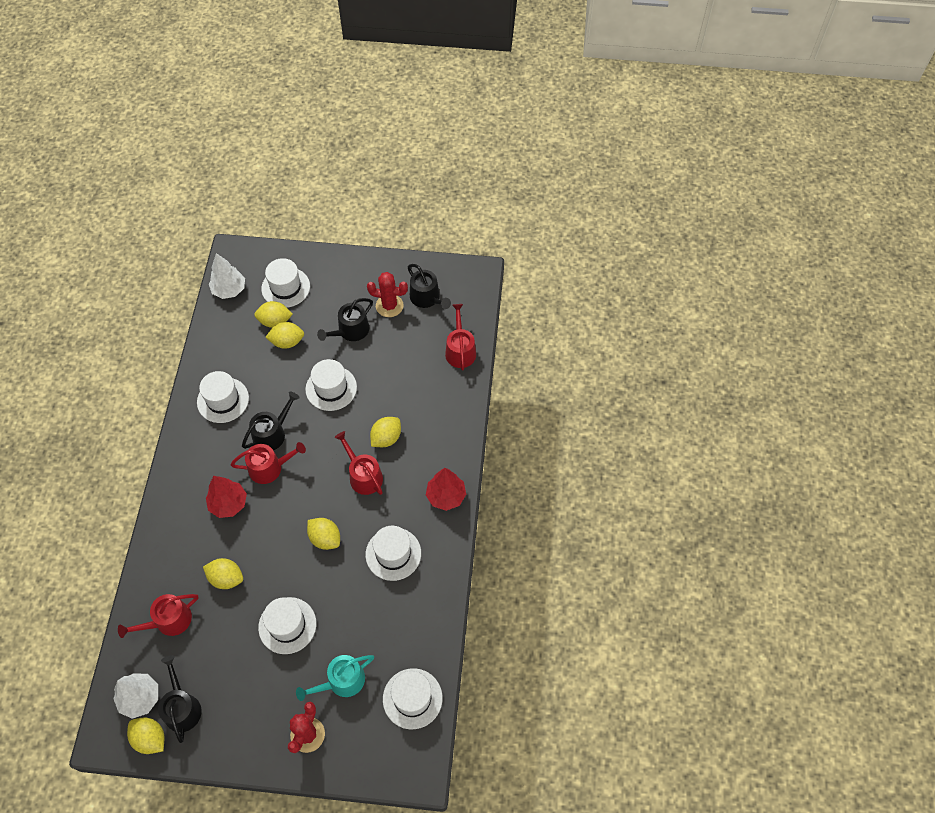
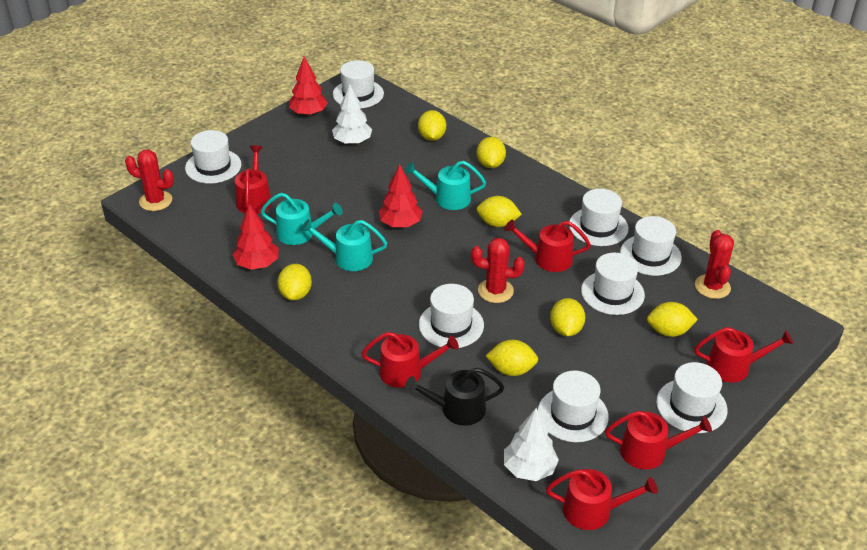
black watering can: 4 -> 1
red cactus: 2 -> 3
red tree: 2 -> 3
red watering can: 4 -> 6
turquoise watering can: 1 -> 3
white hat: 6 -> 8
yellow lemon: 6 -> 7

